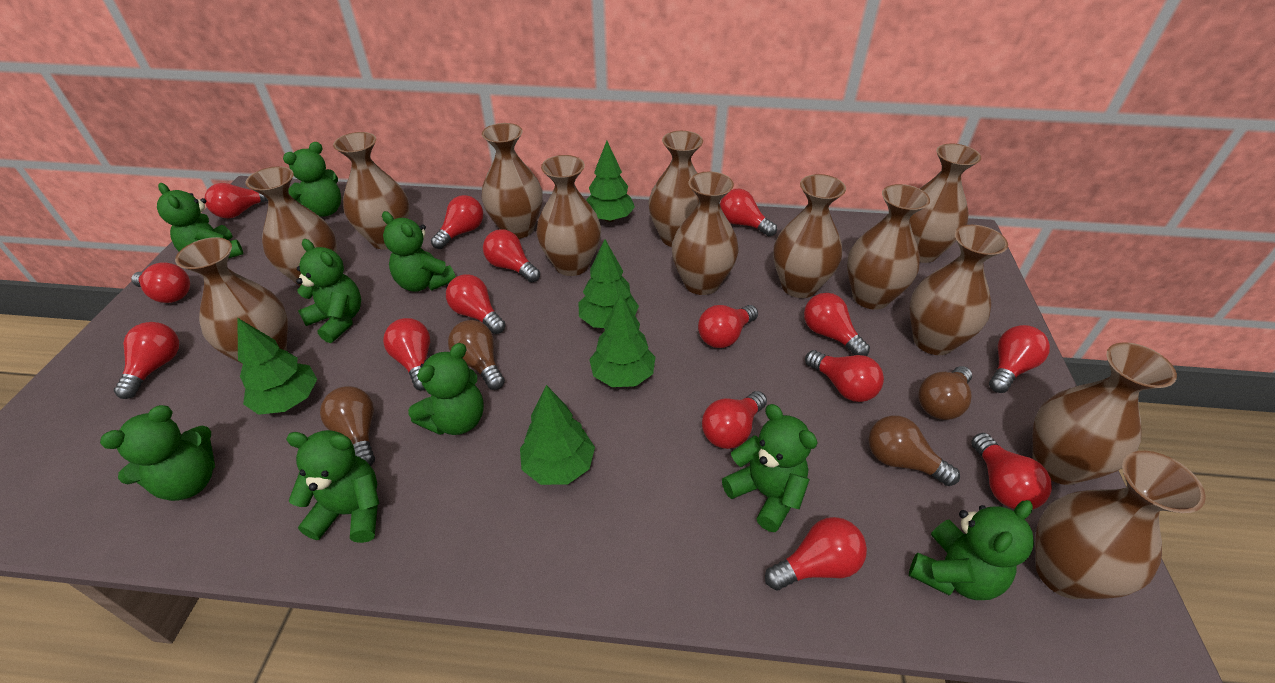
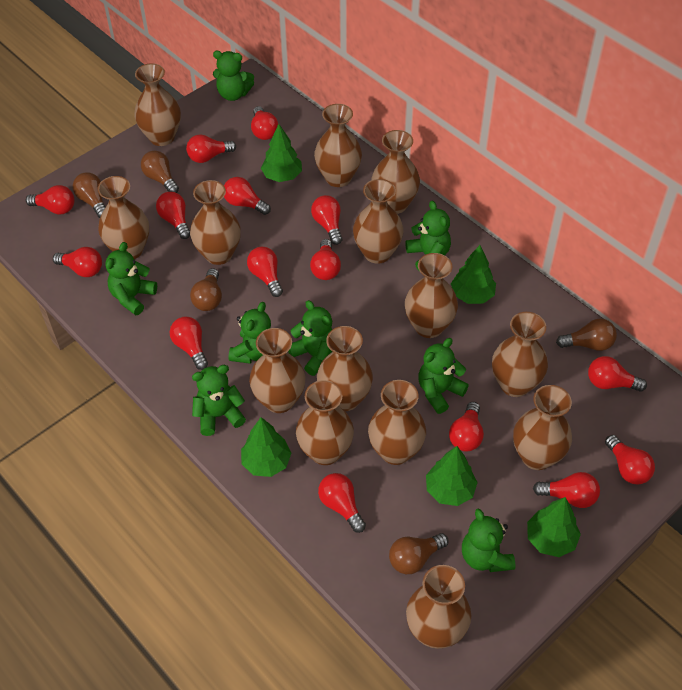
brown light bulb: 4 -> 5
brown vase: 13 -> 14
green teddy bear: 9 -> 8

